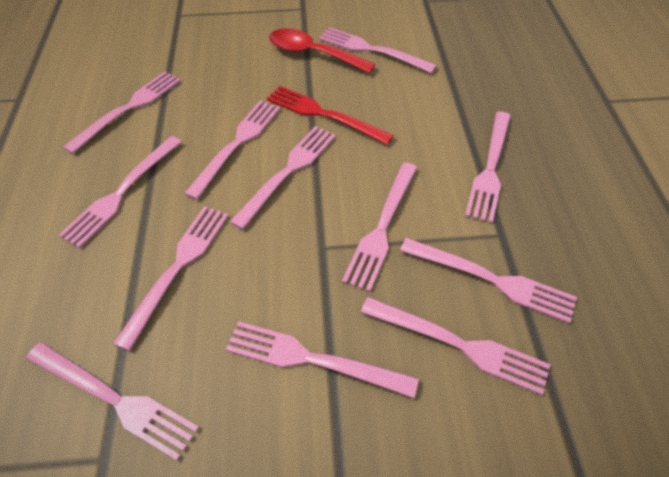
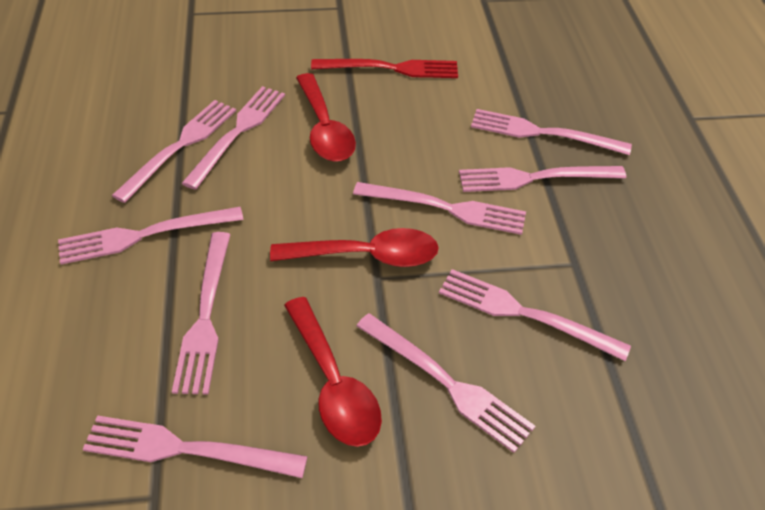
pink fork: 12 -> 10
red spoon: 1 -> 3

